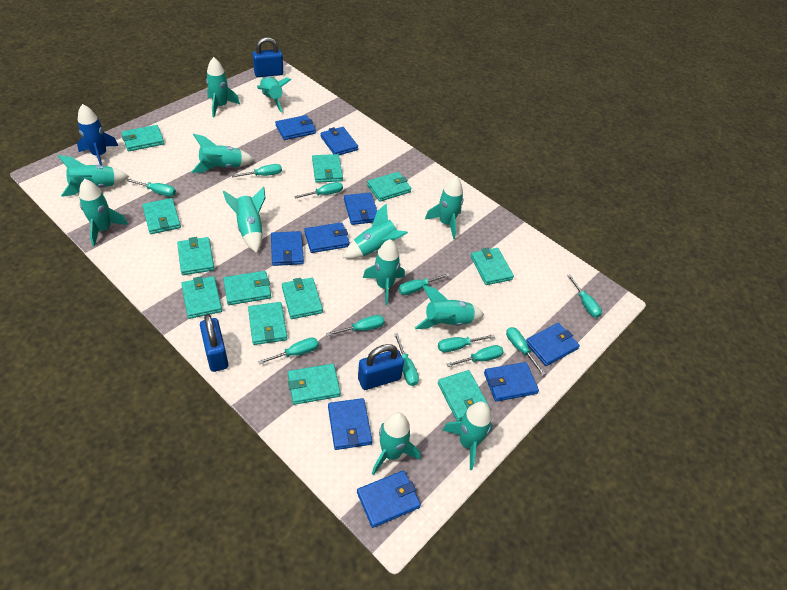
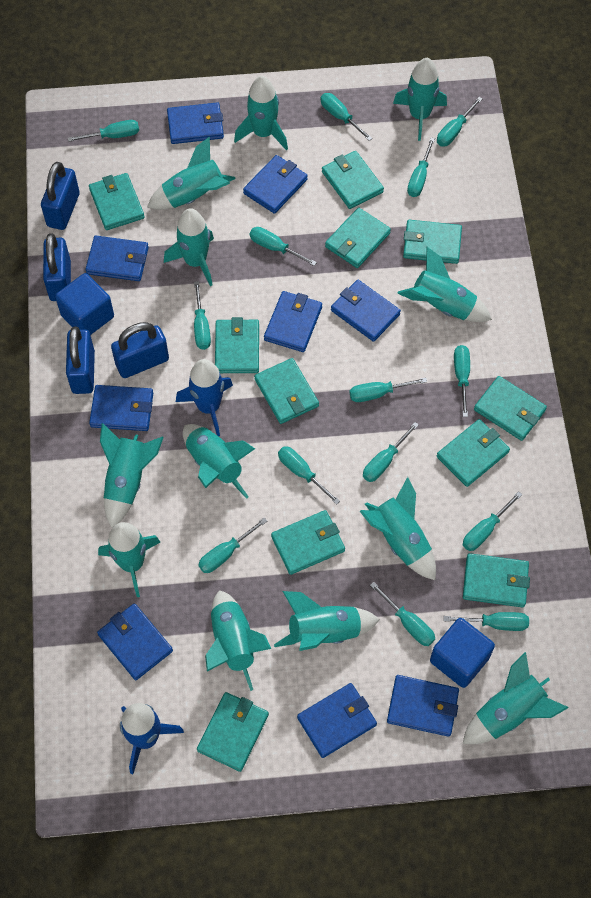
blue cube: 0 -> 2
blue padlock: 3 -> 4
blue rocket: 1 -> 2
turquoise screwdriver: 11 -> 14
turquoise wallet: 12 -> 11

